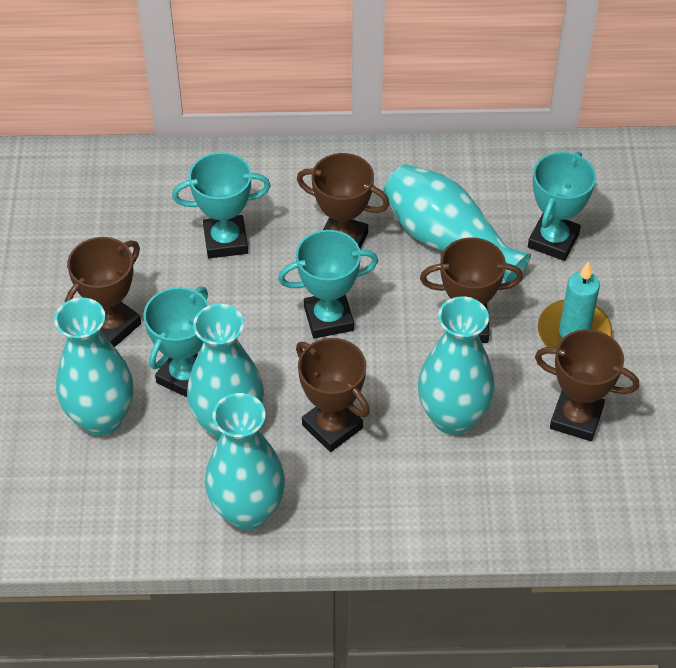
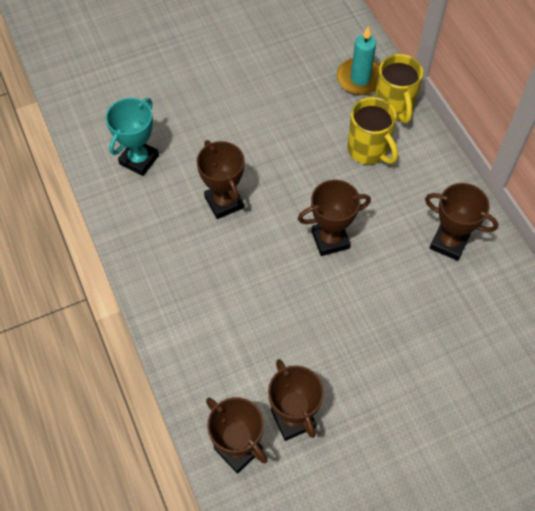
turquoise trophy: 4 -> 1
turquoise vase: 5 -> 0
yellow mug: 0 -> 2

